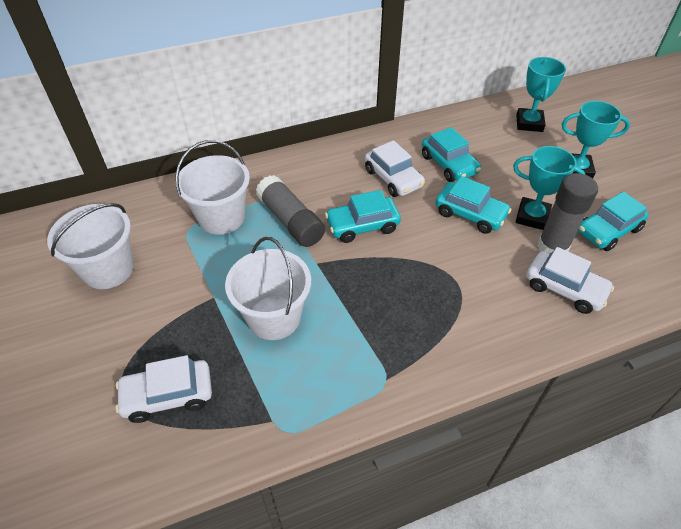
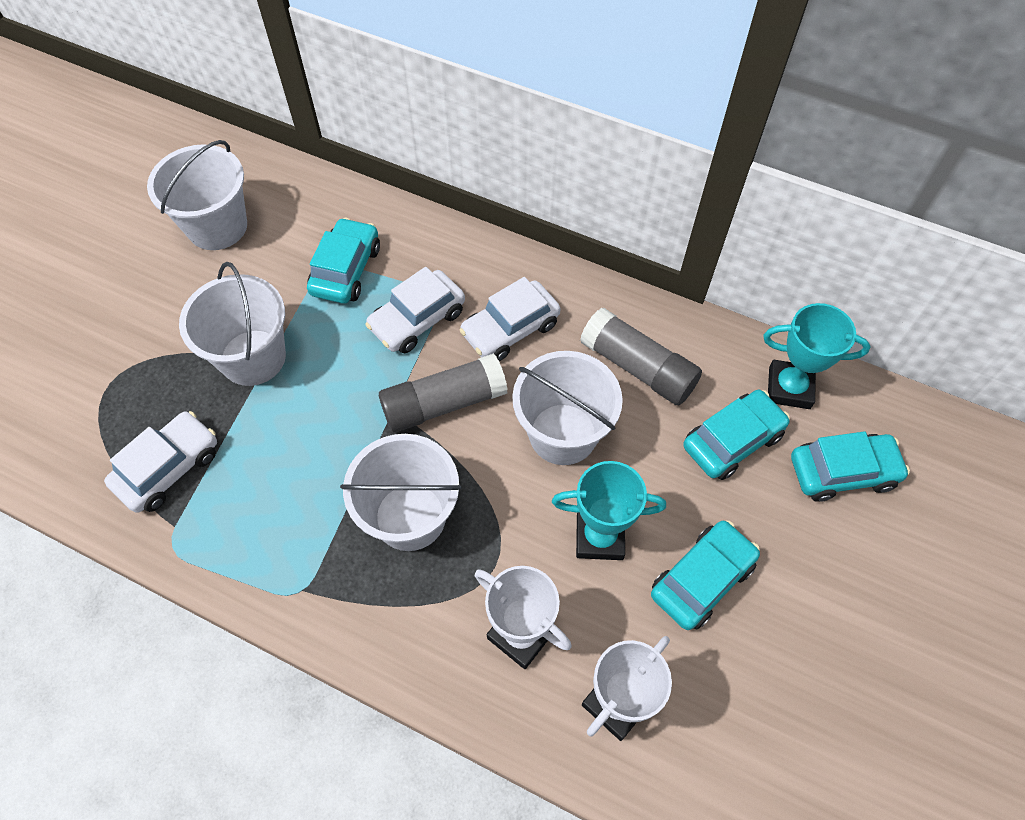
turquoise trophy: 3 -> 2
white bucket: 3 -> 4
white trophy: 0 -> 2

